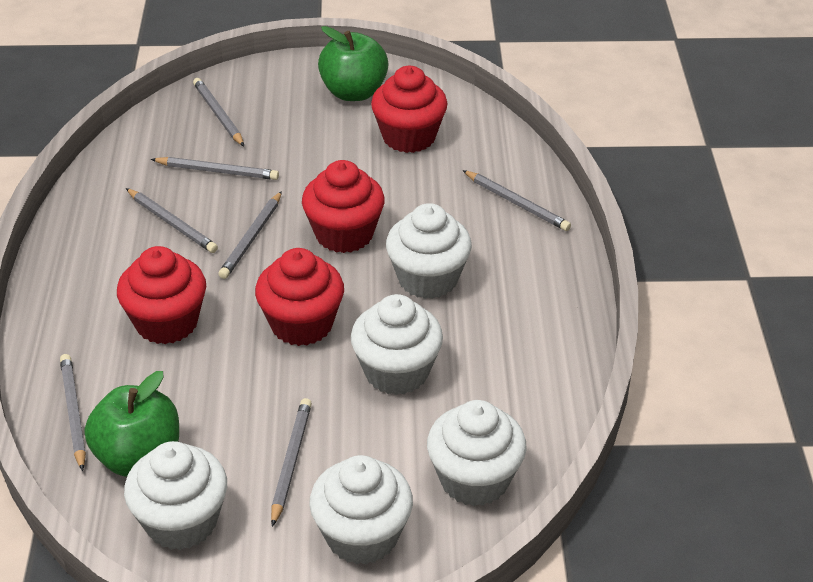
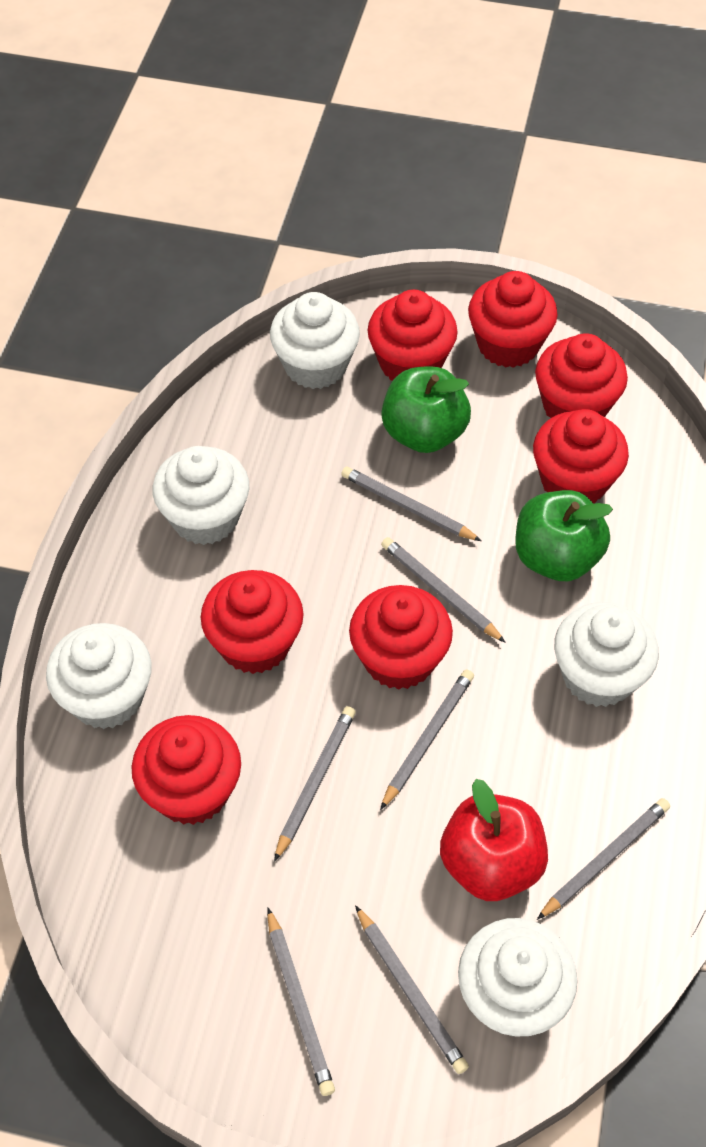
red apple: 0 -> 1
red cupcake: 4 -> 7

